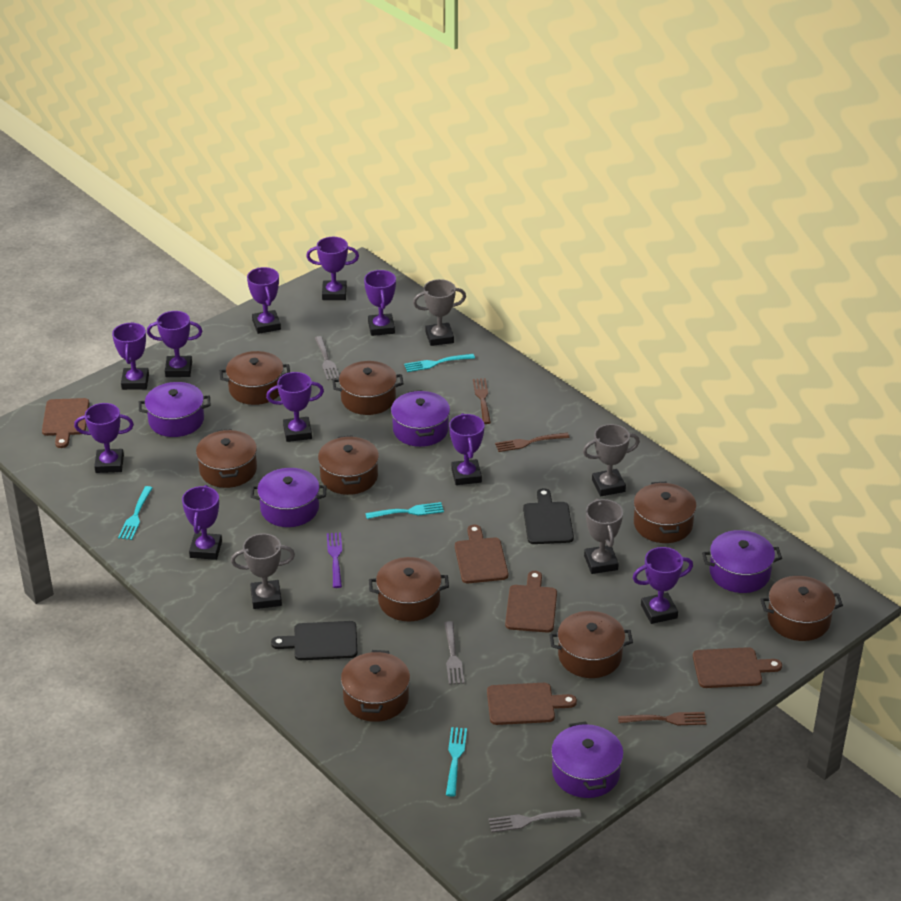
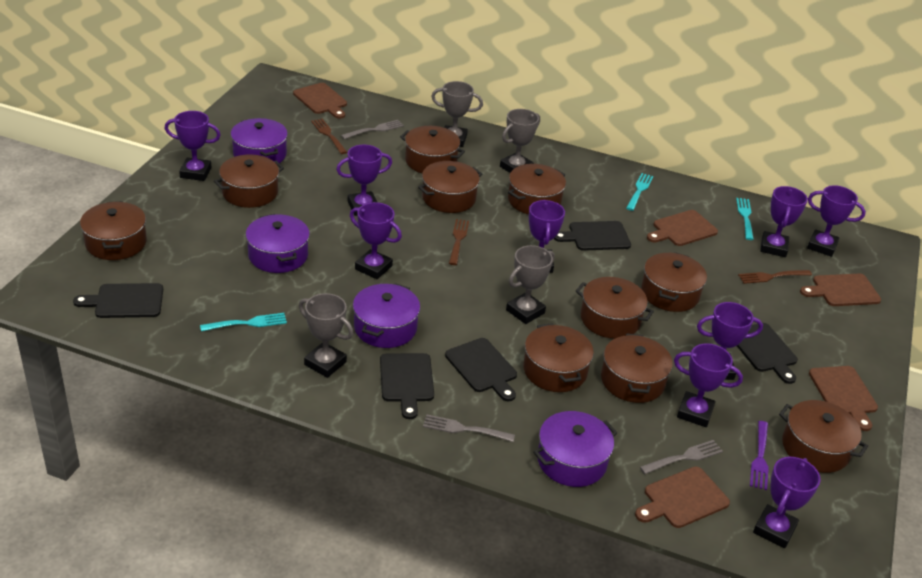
black cutting board: 2 -> 5
brown pot: 9 -> 10
purple pot: 5 -> 4
purple trophy: 10 -> 9
turquoise fork: 4 -> 3

